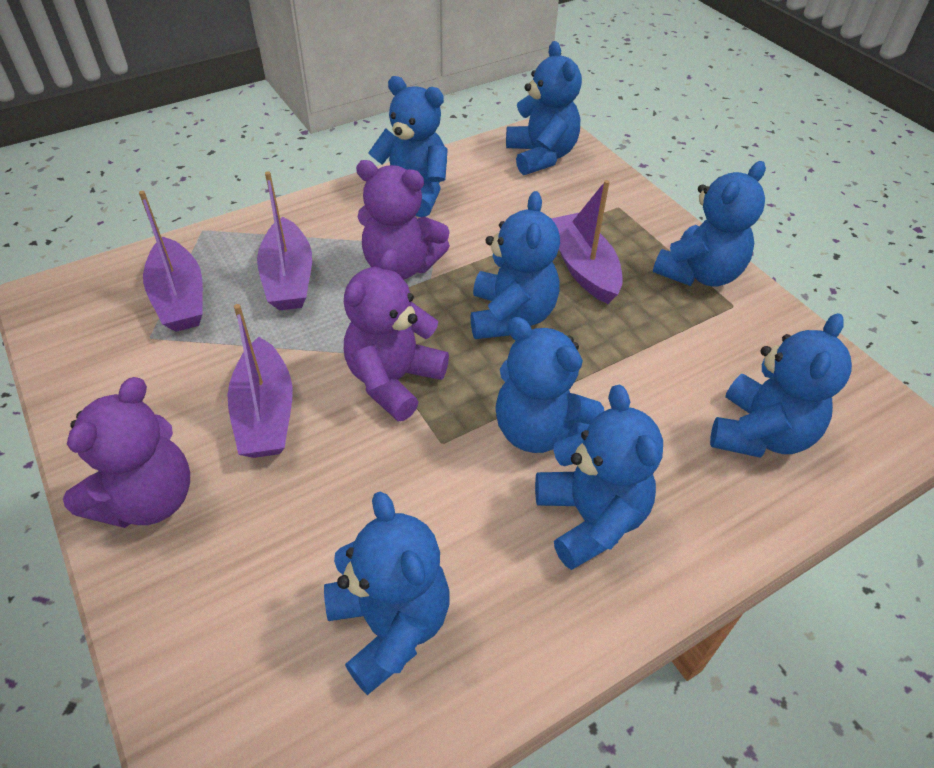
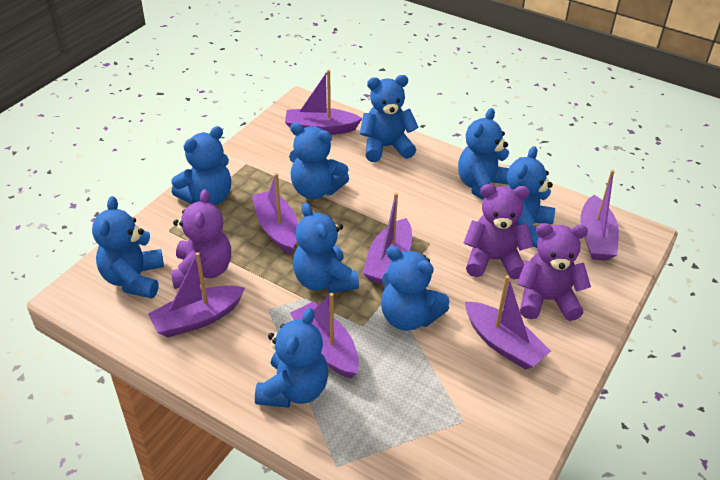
blue teddy bear: 8 -> 9
purple boat: 4 -> 7

